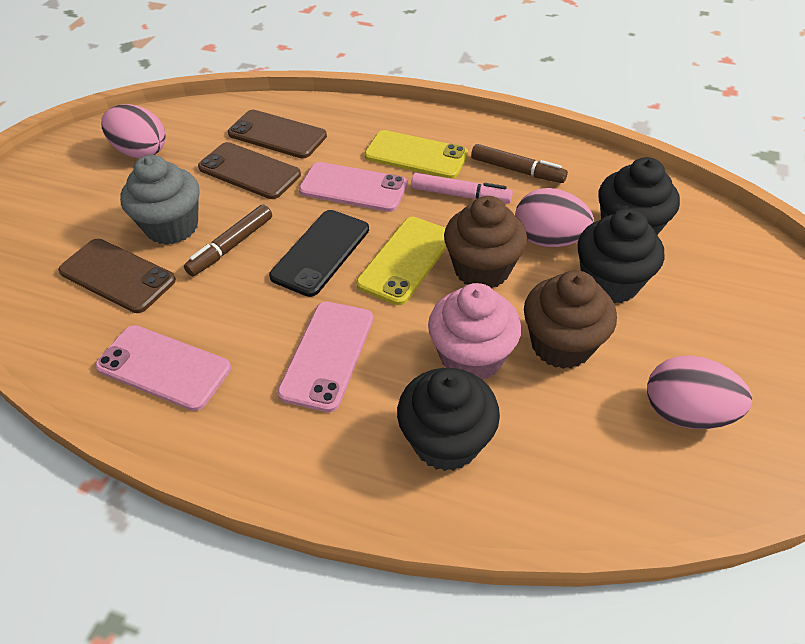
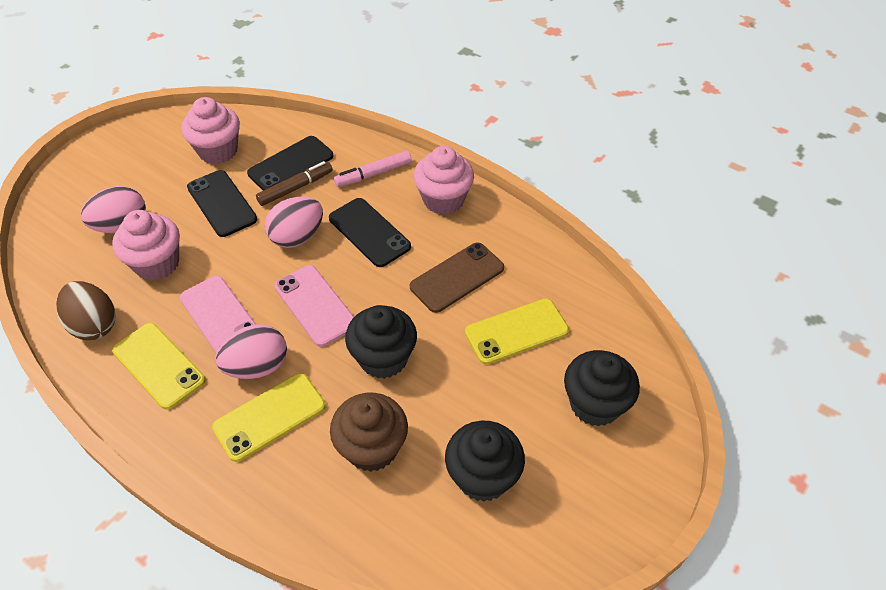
black phone: 1 -> 3
brown cupcake: 2 -> 1
brown egg: 0 -> 1
brown marker: 2 -> 1
brown phone: 3 -> 1
grey cupcake: 1 -> 0
pink cupcake: 1 -> 3
pink phone: 3 -> 2
yellow phone: 2 -> 3

